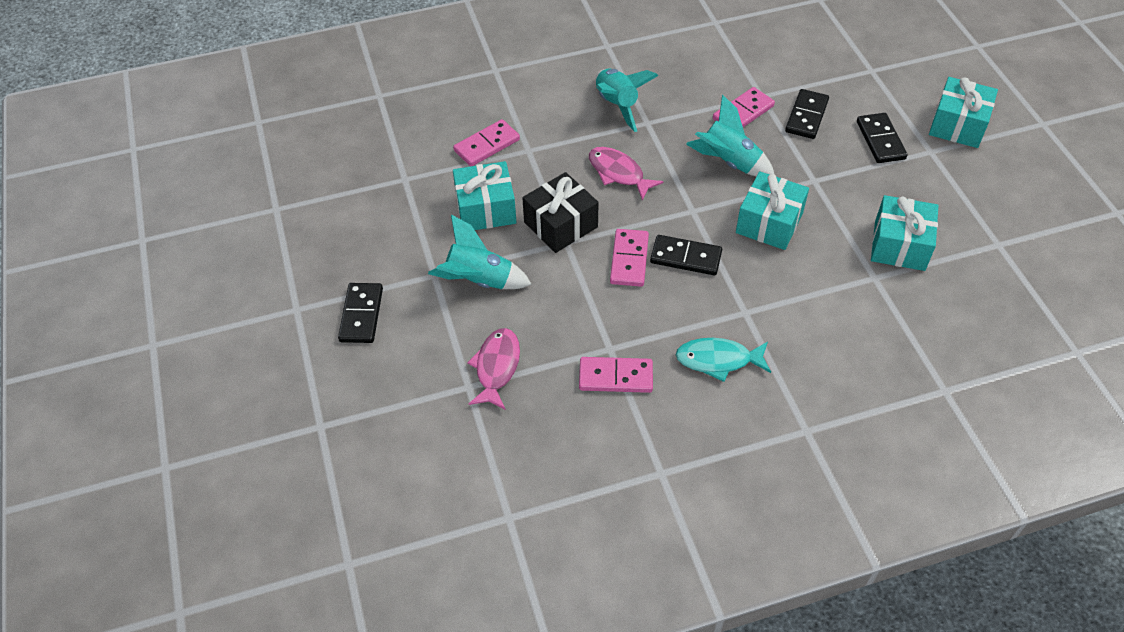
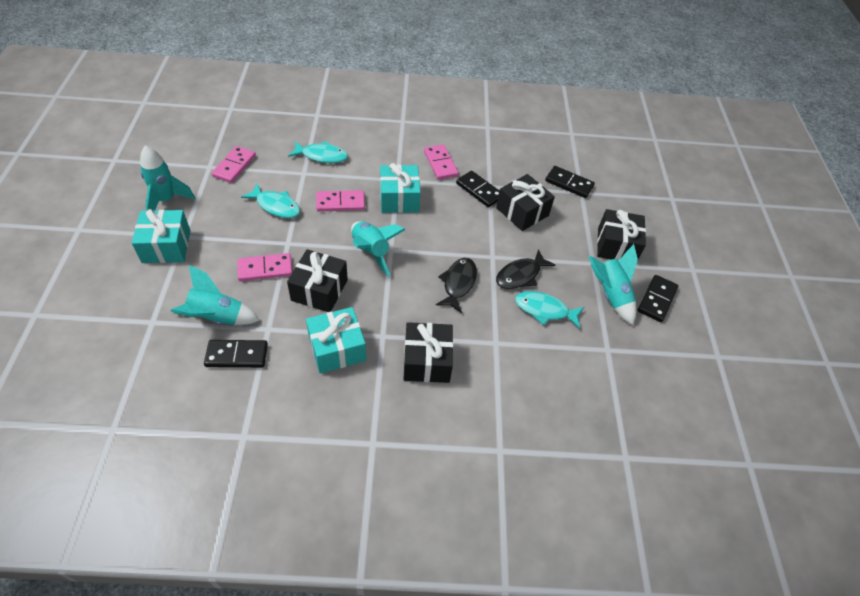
black fish: 0 -> 2
black gift: 1 -> 4
pink fish: 2 -> 0
turquoise fish: 1 -> 3
turquoise gift: 4 -> 3
turquoise rocket: 3 -> 4

